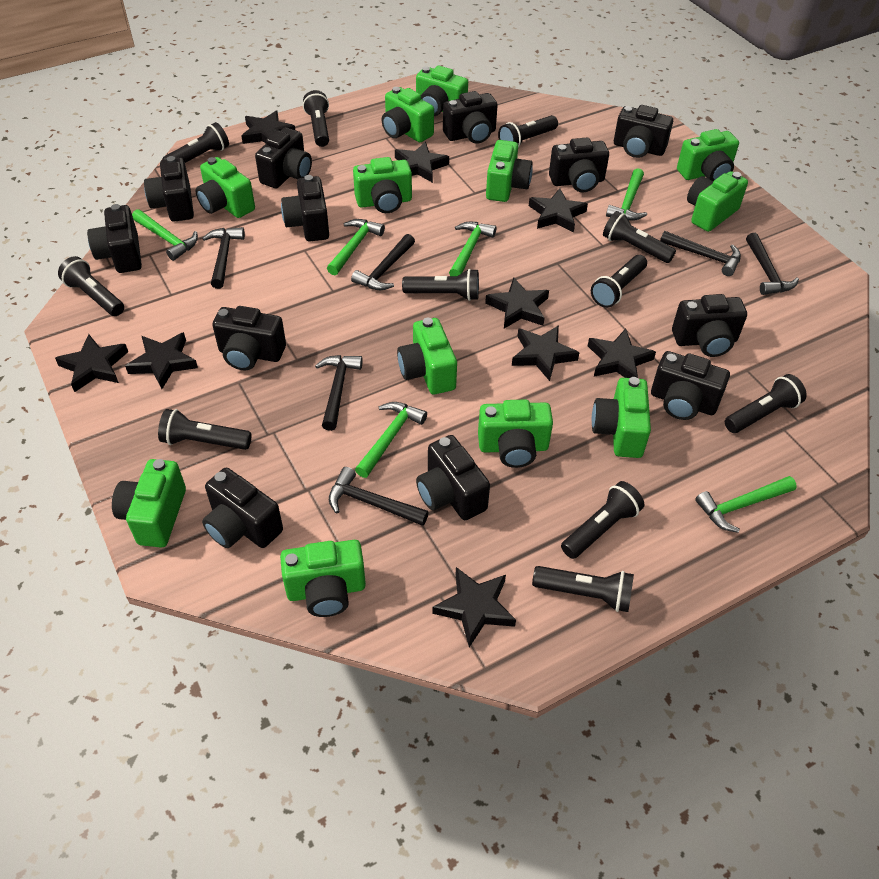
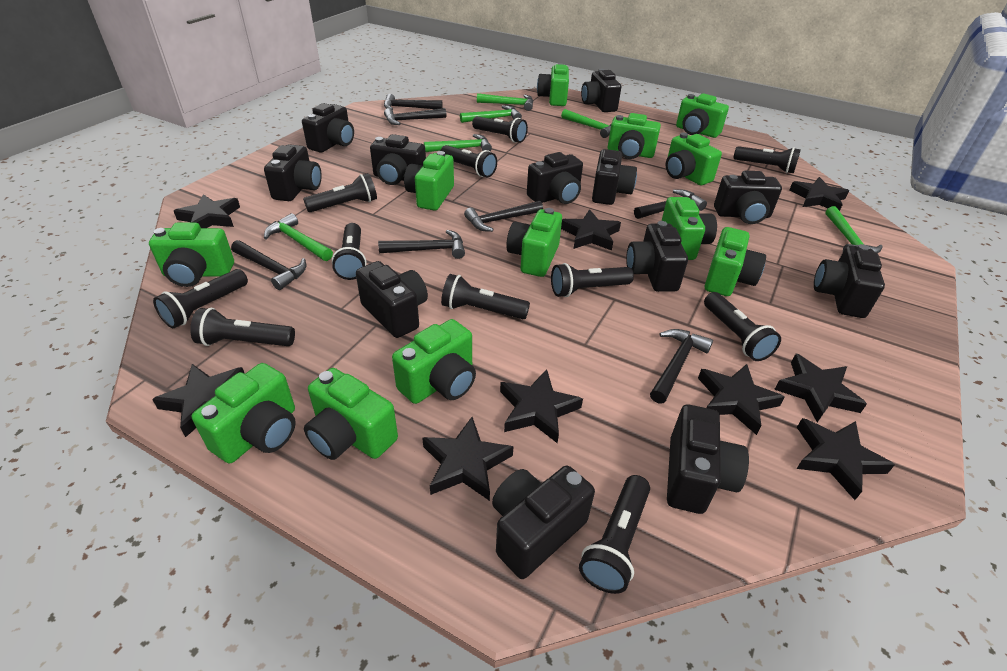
black hammer: 6 -> 7

